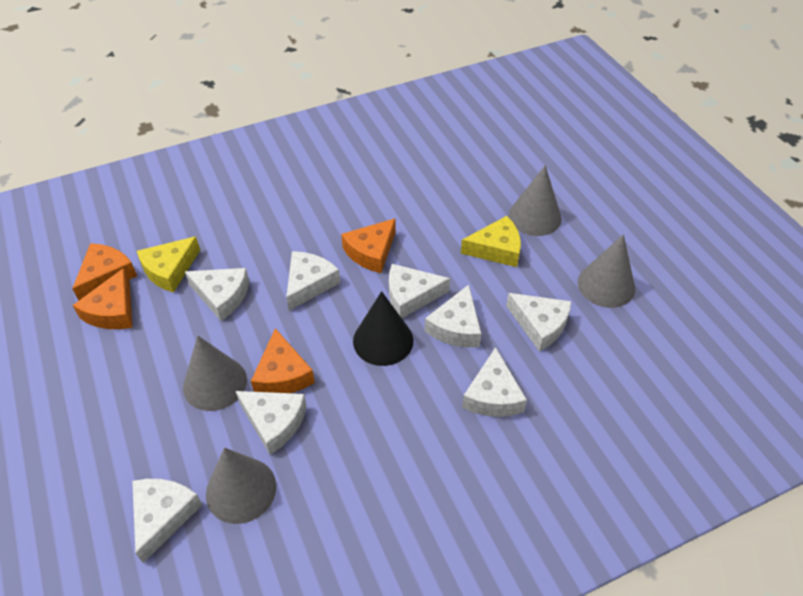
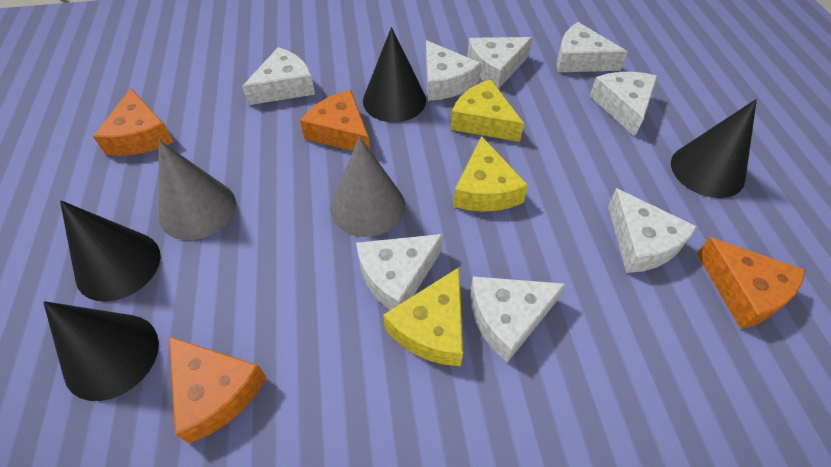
black cone: 1 -> 4
grey cone: 4 -> 2
yellow cheese: 2 -> 3

